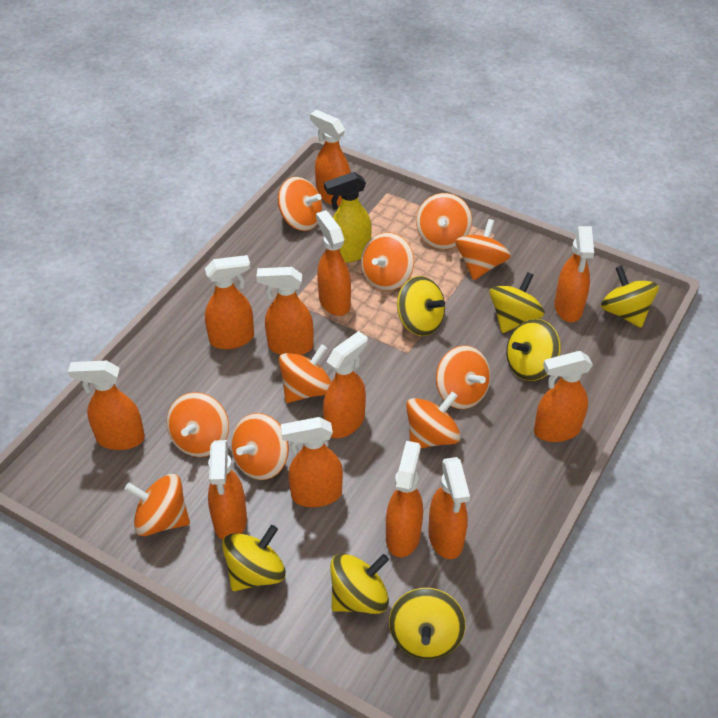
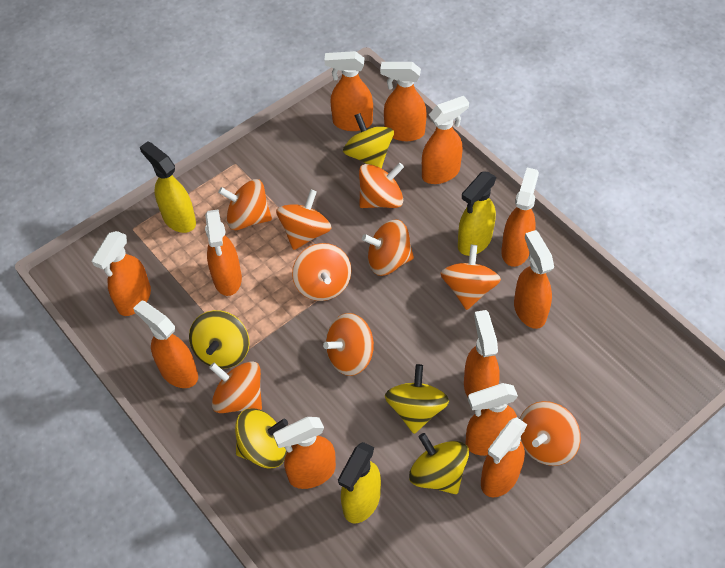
orange spinning top: 10 -> 9
yellow spinning top: 7 -> 5
yellow spray bottle: 1 -> 3

